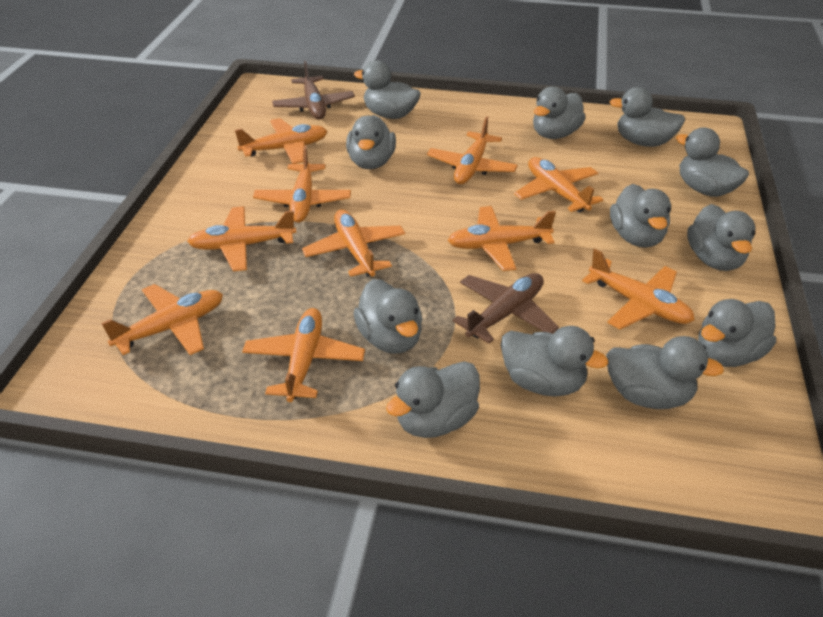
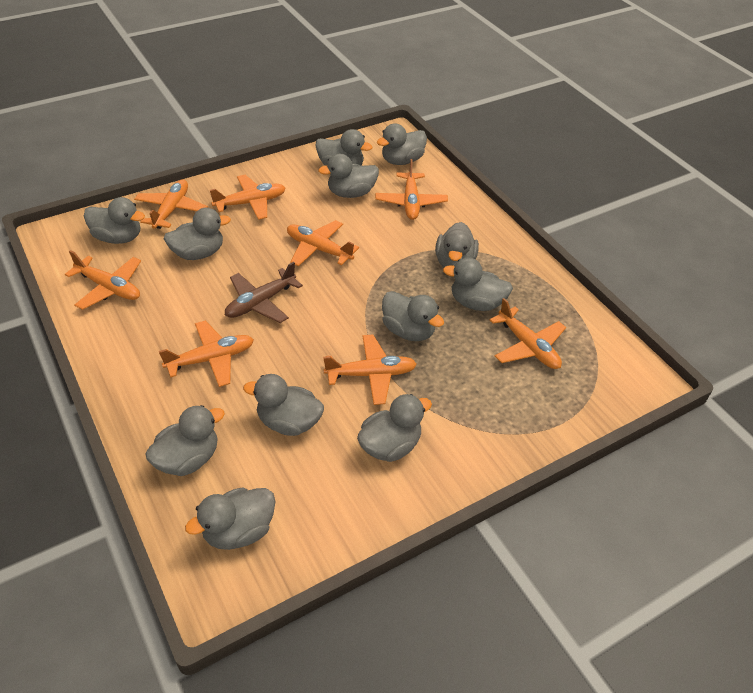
brown plane: 2 -> 1
orange plane: 10 -> 8

